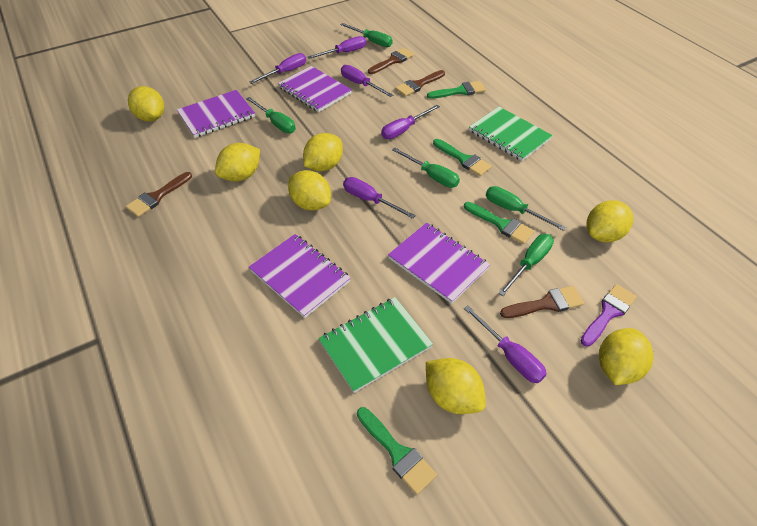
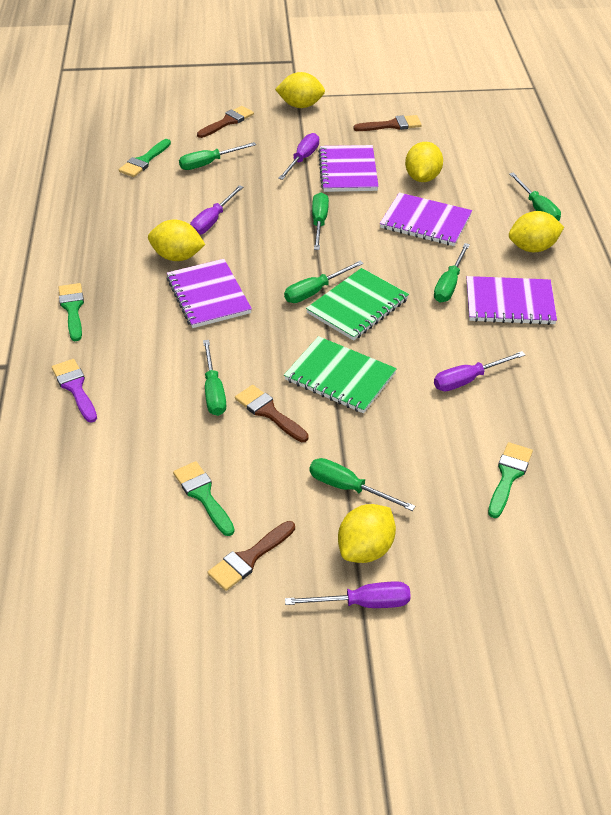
green screwdriver: 5 -> 7
purple screwdriver: 6 -> 4
yellow lemon: 7 -> 5

